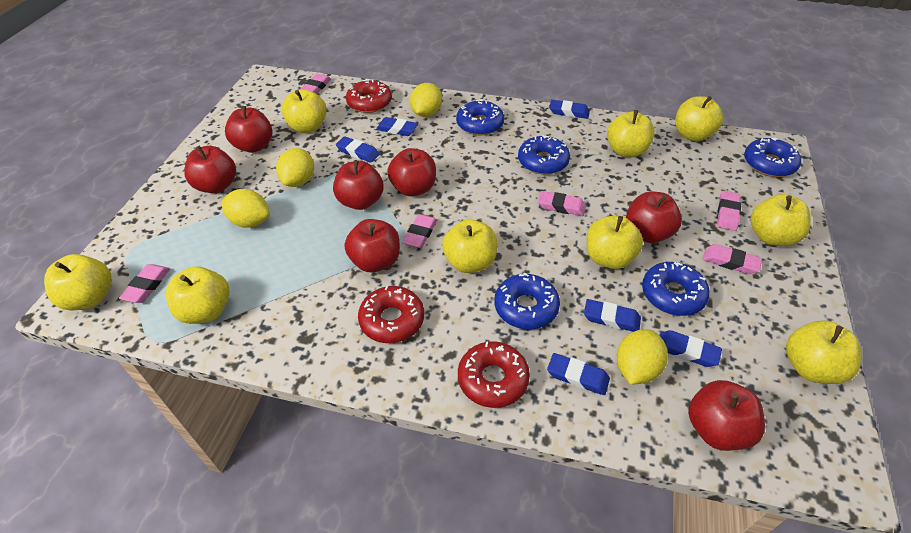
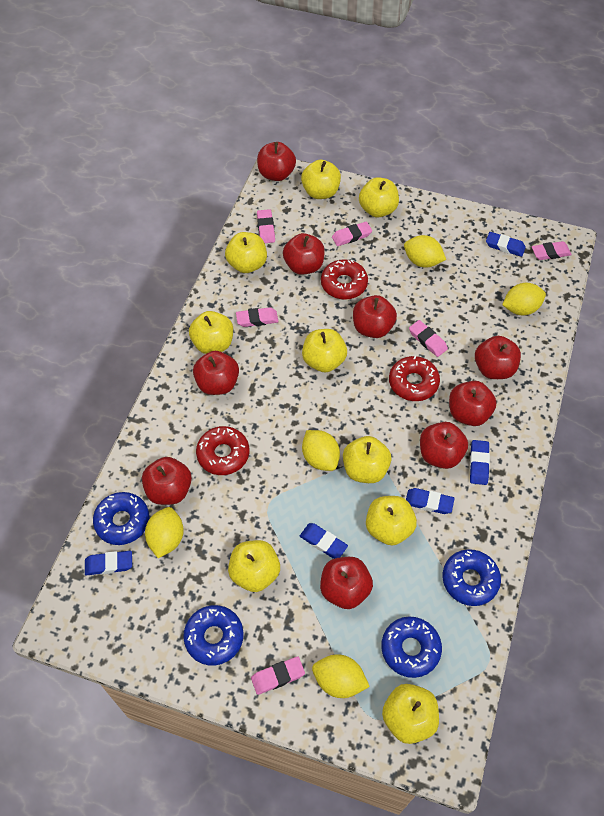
blue donut: 5 -> 4
blue eraser: 6 -> 5
red apple: 7 -> 9
yellow lemon: 4 -> 5

